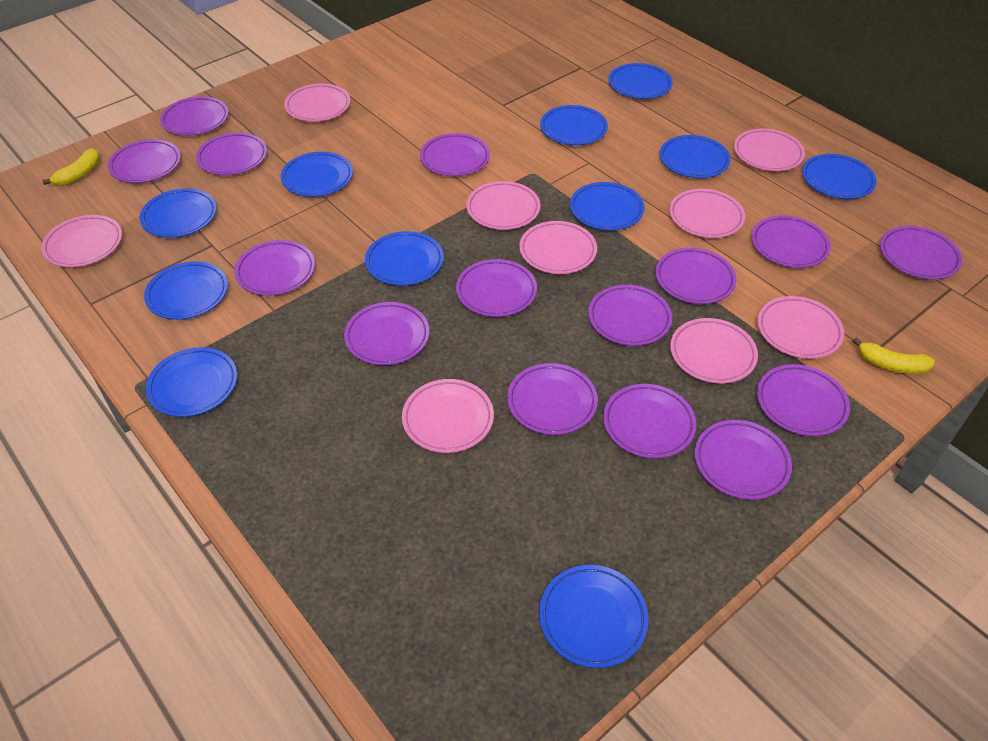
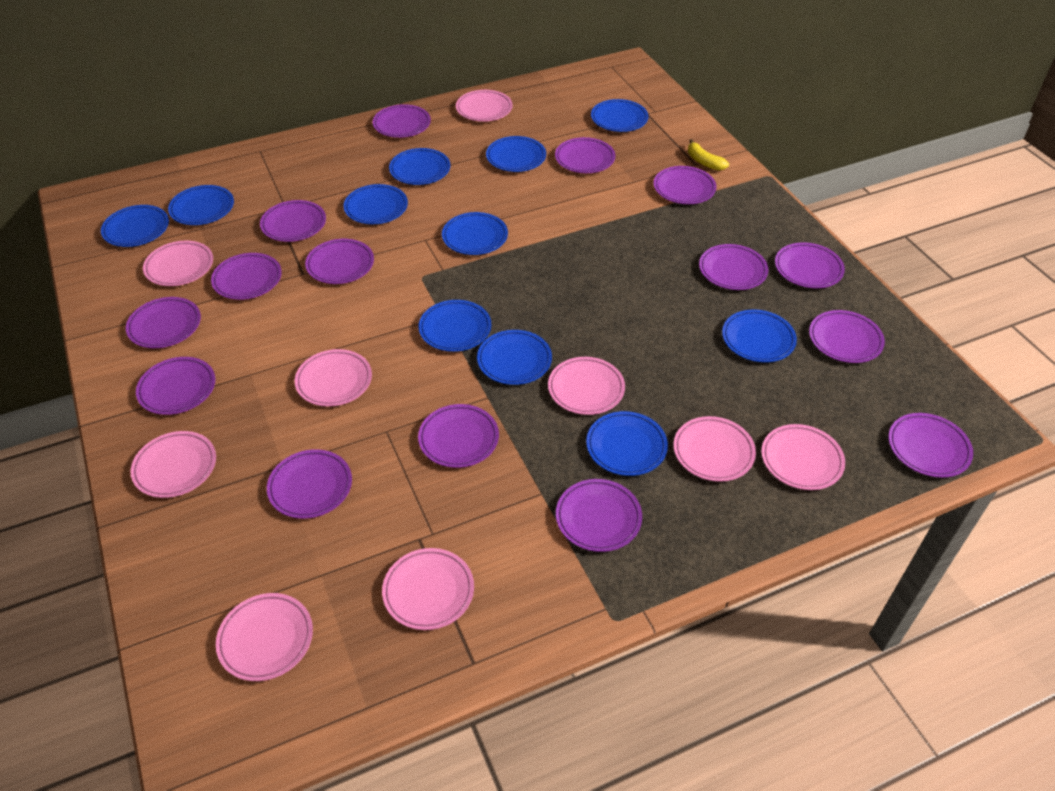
yellow banana: 2 -> 1

